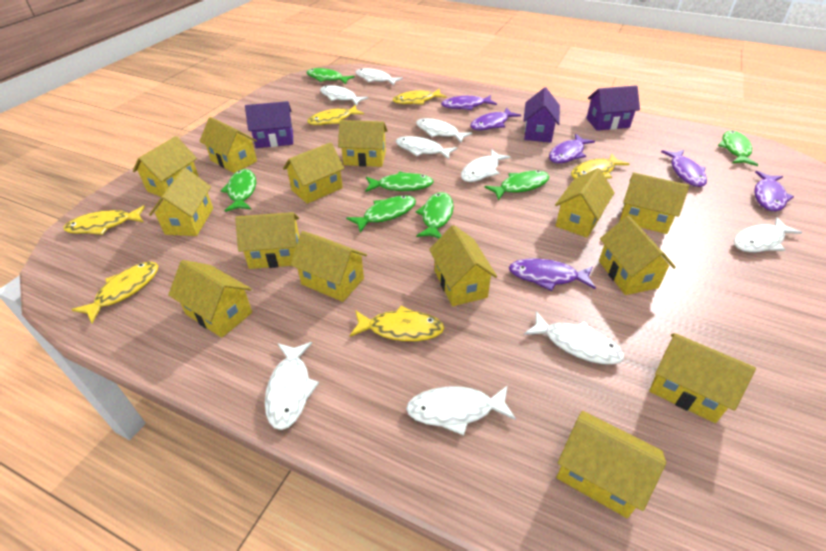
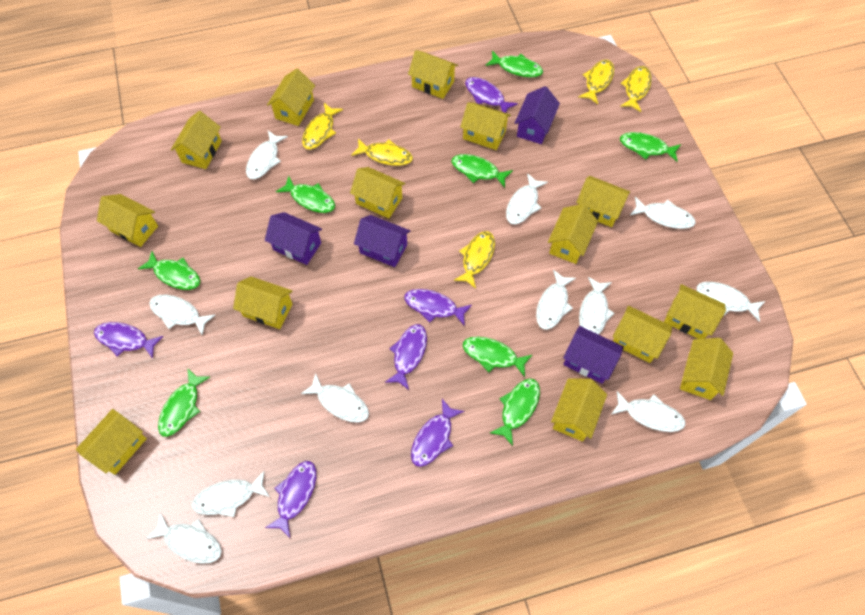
green fish: 7 -> 8
purple house: 3 -> 4
white fish: 9 -> 11
yellow fish: 6 -> 5

